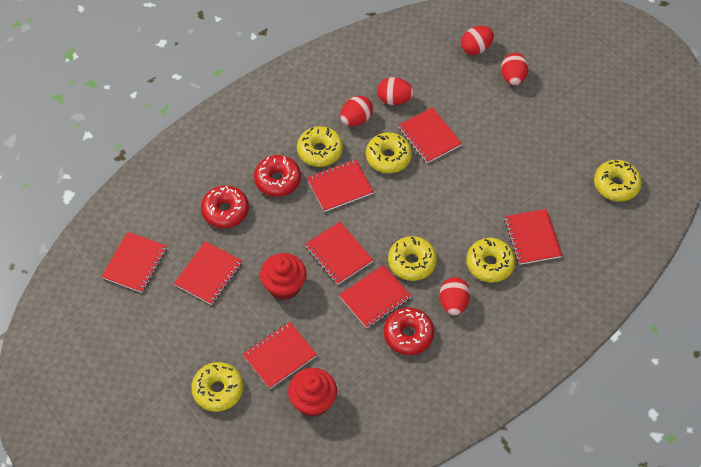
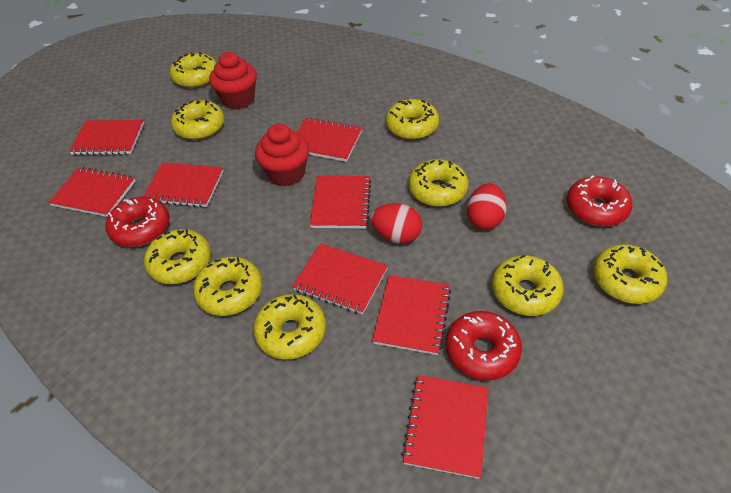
red egg: 5 -> 2
yellow donut: 6 -> 9

